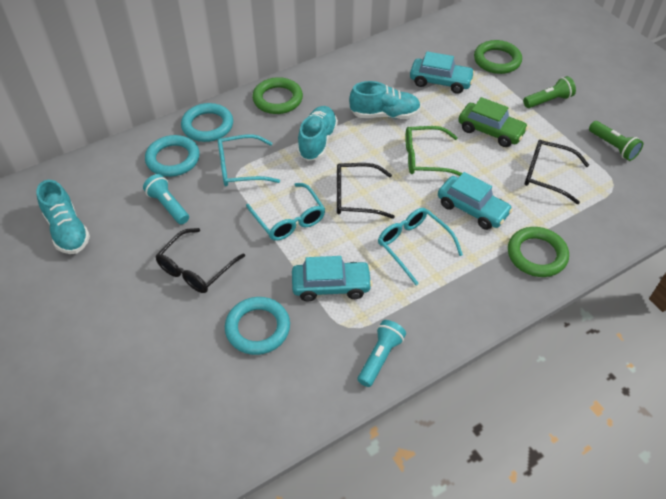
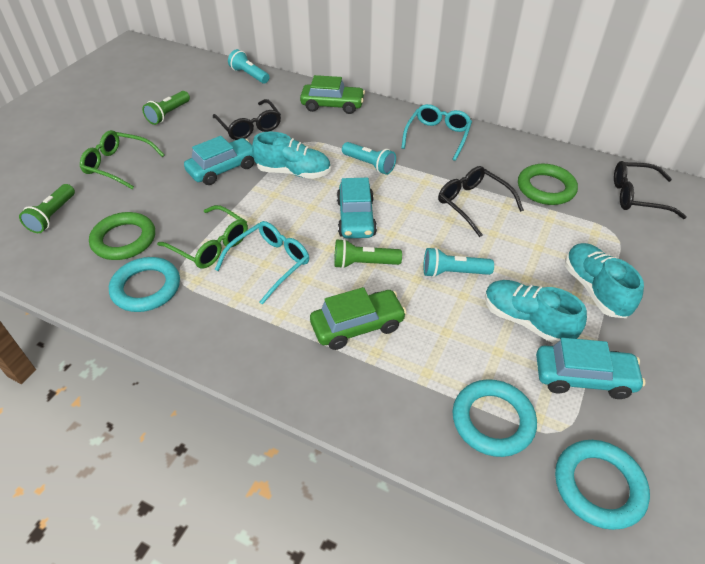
green car: 1 -> 2
green flashlight: 2 -> 3
green glasses: 1 -> 2
green ring: 3 -> 2
turquoise flashlight: 2 -> 3
turquoise glasses: 3 -> 2

